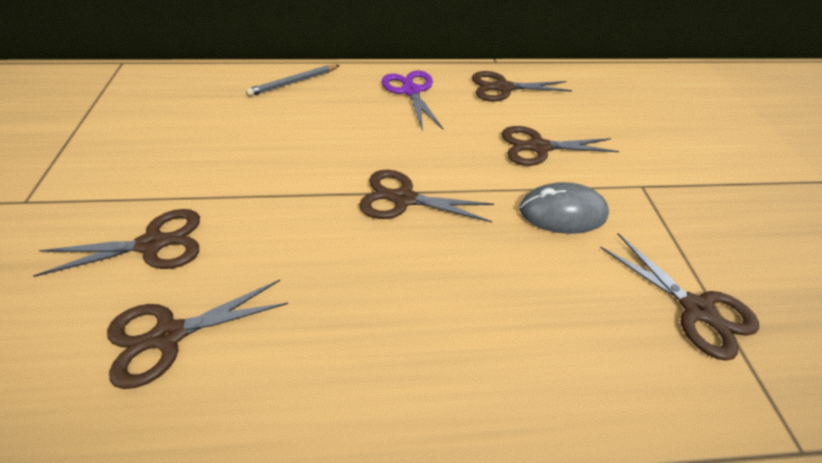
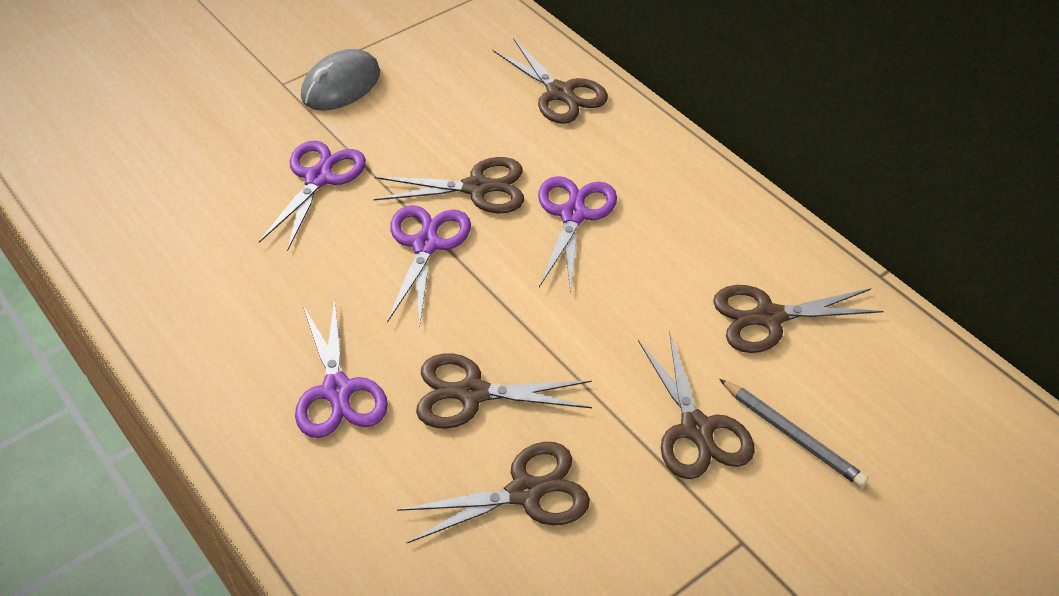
purple scissors: 1 -> 4

